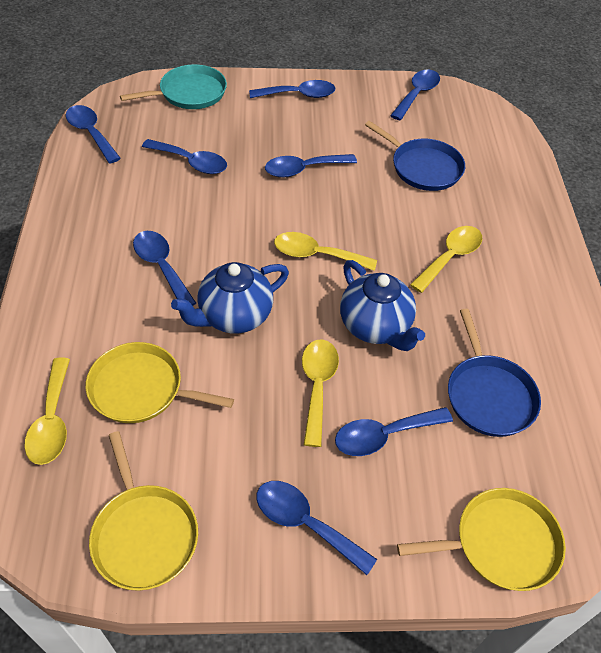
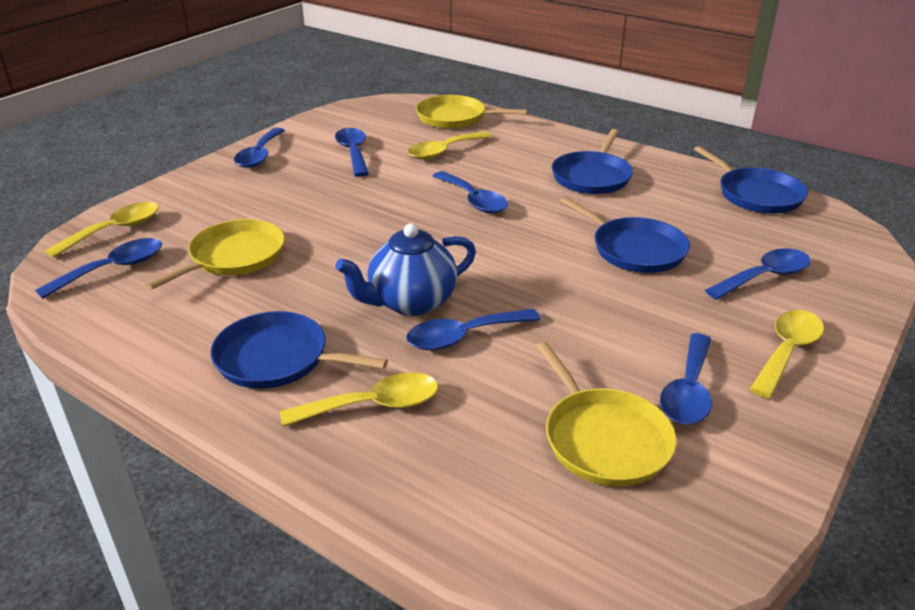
blue pan: 2 -> 4
blue spoon: 8 -> 7
blue teapot: 2 -> 1
turquoise pan: 1 -> 0

